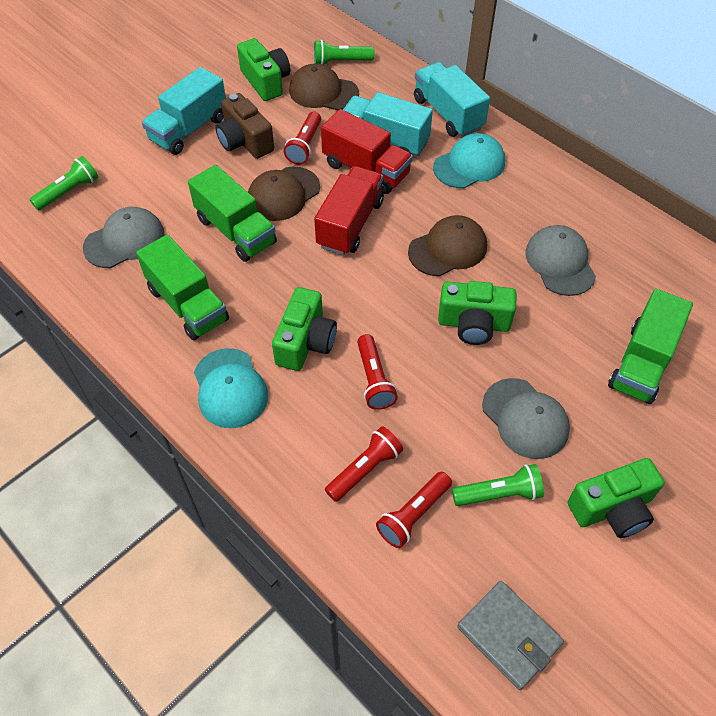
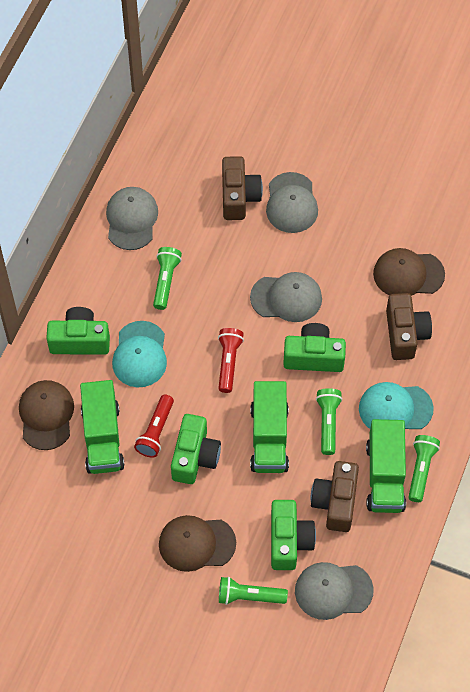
brown camera: 1 -> 3
green flashlight: 3 -> 4
grey cap: 3 -> 4
grey wallet: 1 -> 0
red flashlight: 4 -> 2
red truck: 2 -> 0
turquoise truck: 3 -> 0

